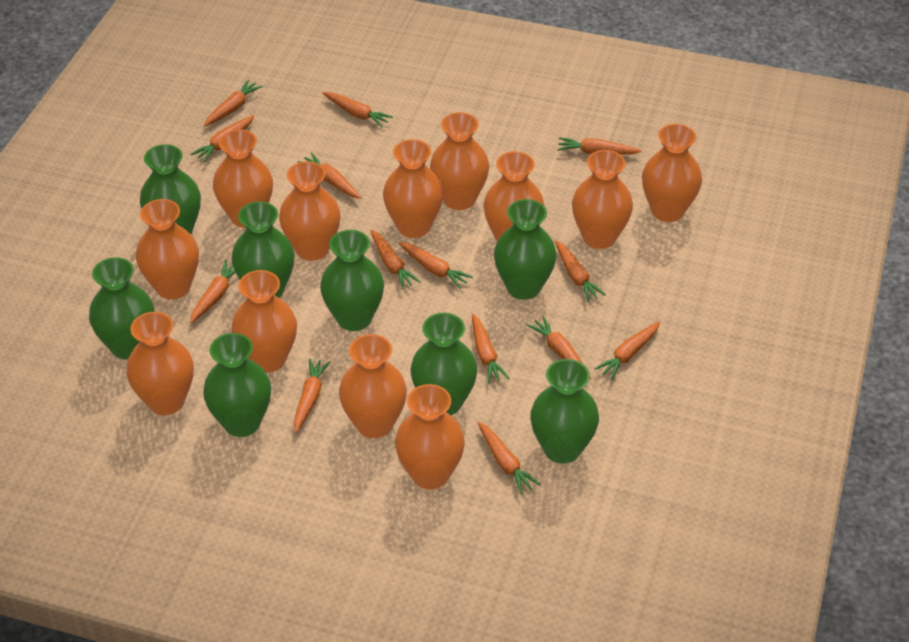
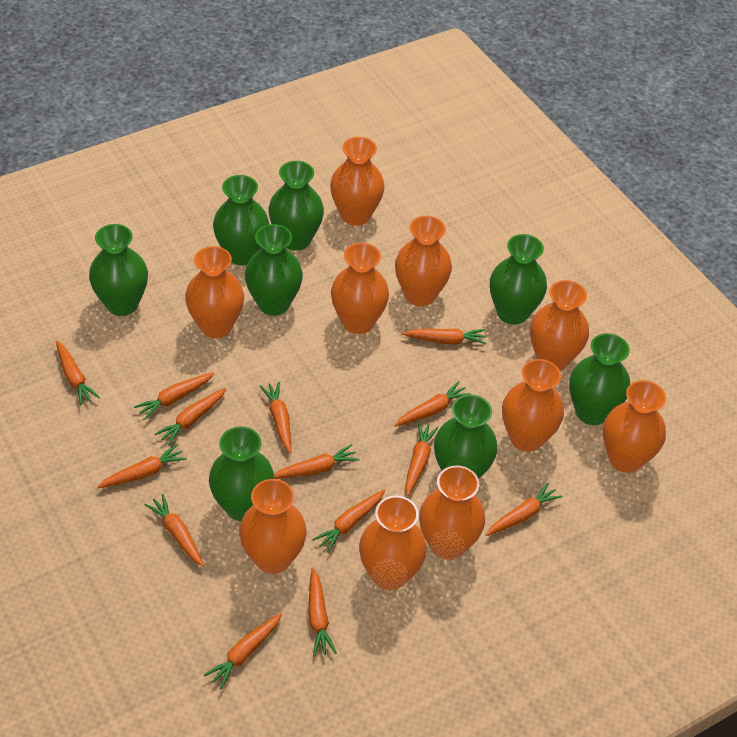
orange vase: 12 -> 10

